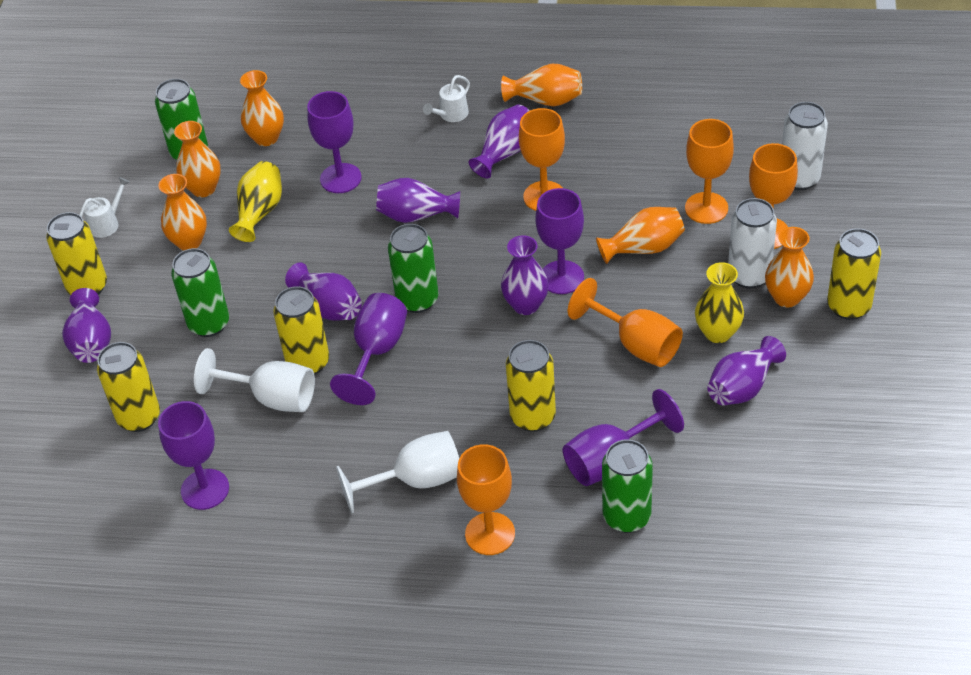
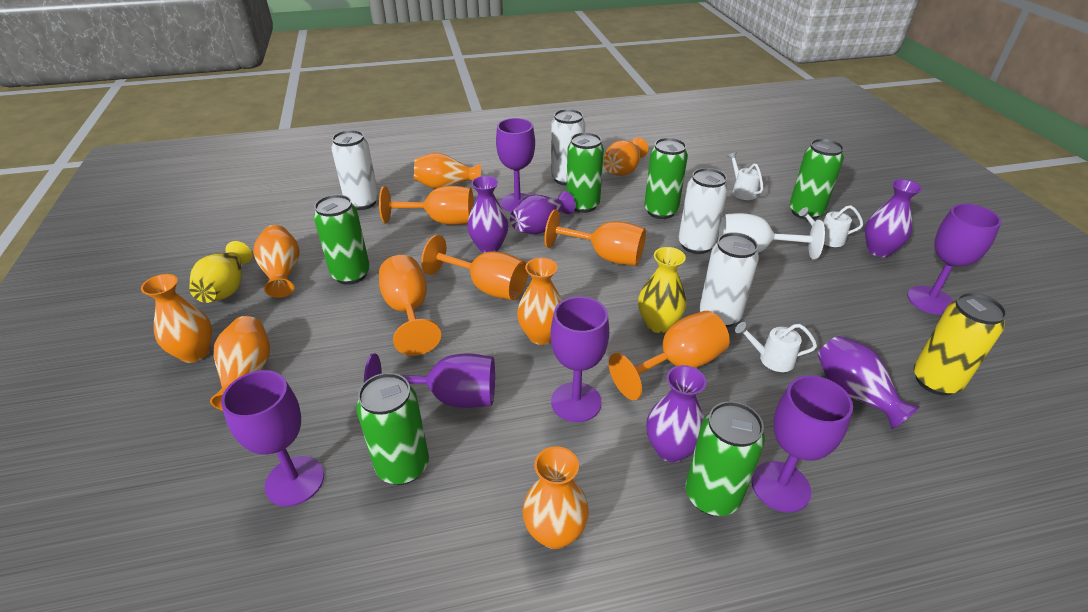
green can: 4 -> 6
orange vase: 6 -> 7
purple goblet: 5 -> 6
purple vase: 6 -> 5
white can: 2 -> 4
white goblet: 2 -> 1
white watering can: 2 -> 3
yellow can: 5 -> 1

